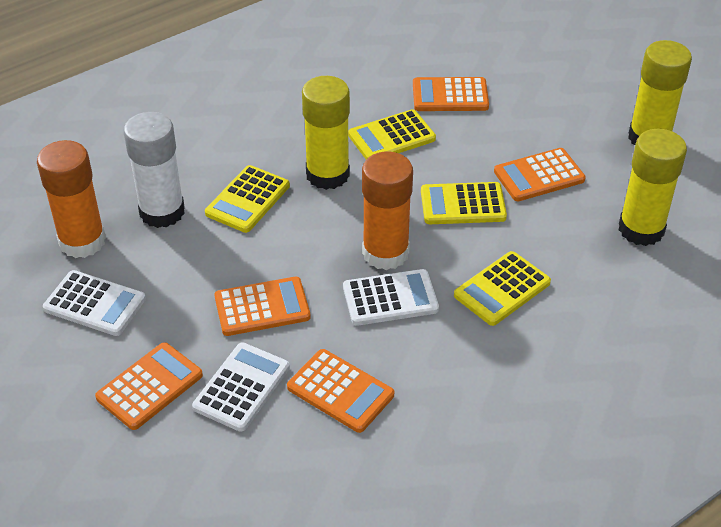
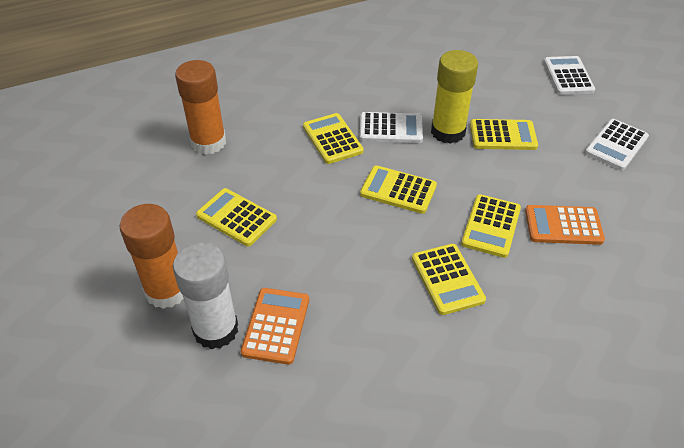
orange calculator: 5 -> 2
yellow calculator: 4 -> 6
yellow glue stick: 3 -> 1

